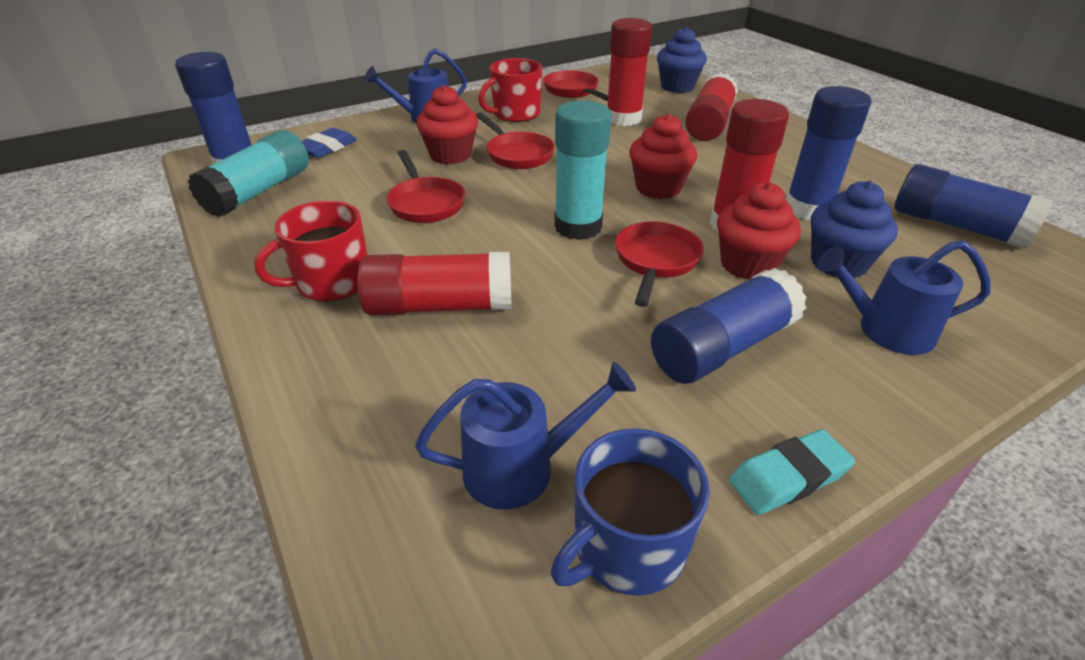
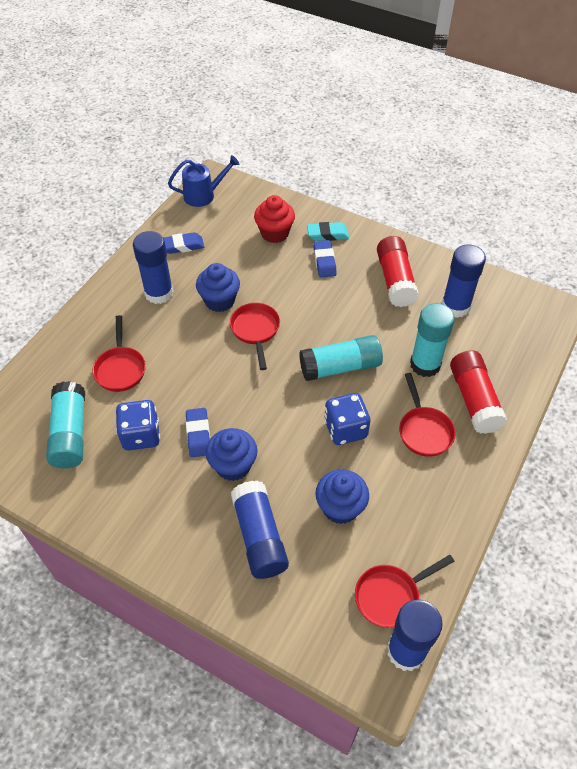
blue cupcake: 2 -> 3
blue dice: 0 -> 2
blue eraser: 1 -> 3
blue mug: 1 -> 0
blue watering can: 3 -> 1
red cupcake: 3 -> 1
red glue stick: 4 -> 2
red mug: 2 -> 0
turquoise glue stick: 2 -> 3

